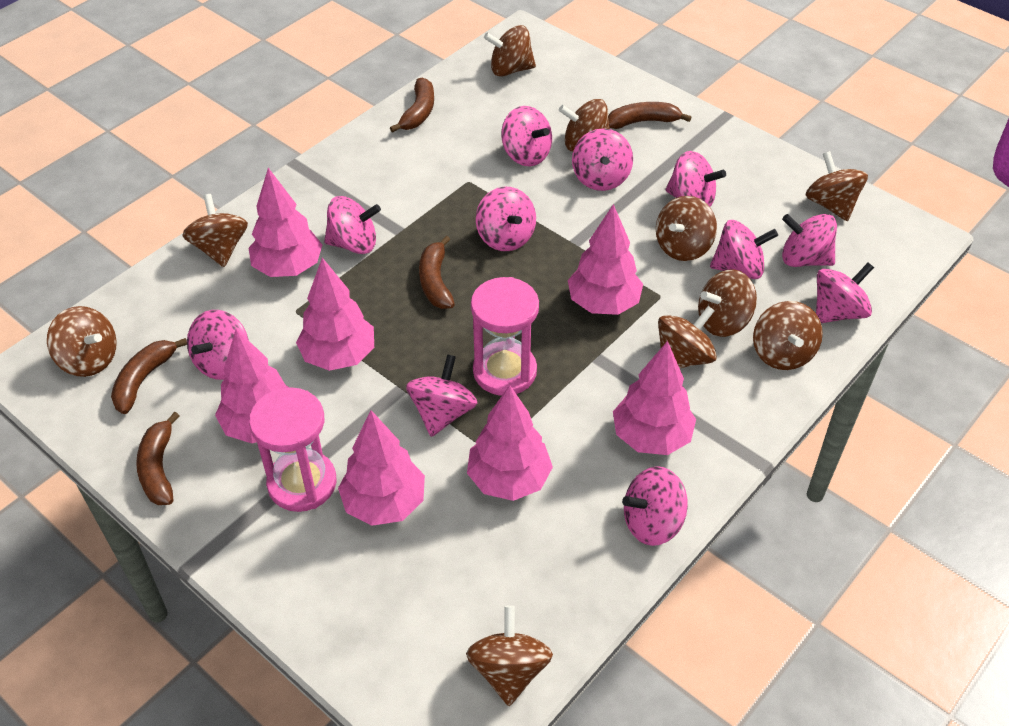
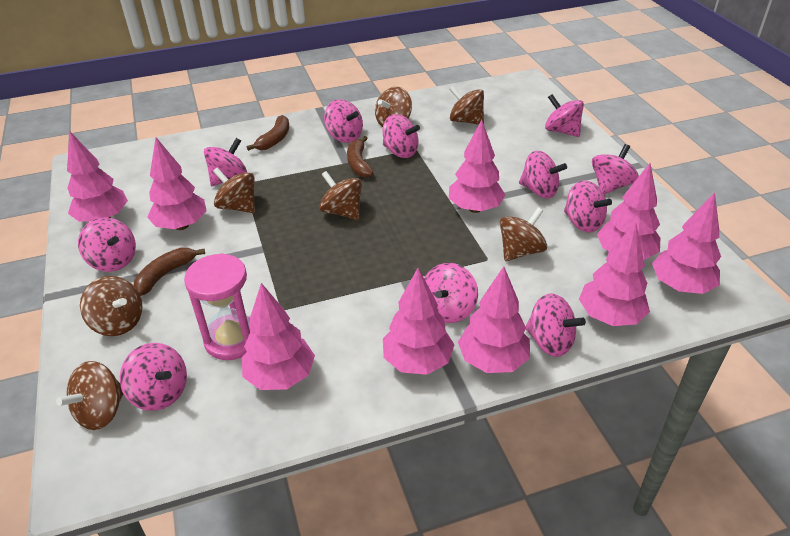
brown banana: 5 -> 3
brown spinning top: 10 -> 7
pink hourglass: 2 -> 1
pink tree: 7 -> 9

